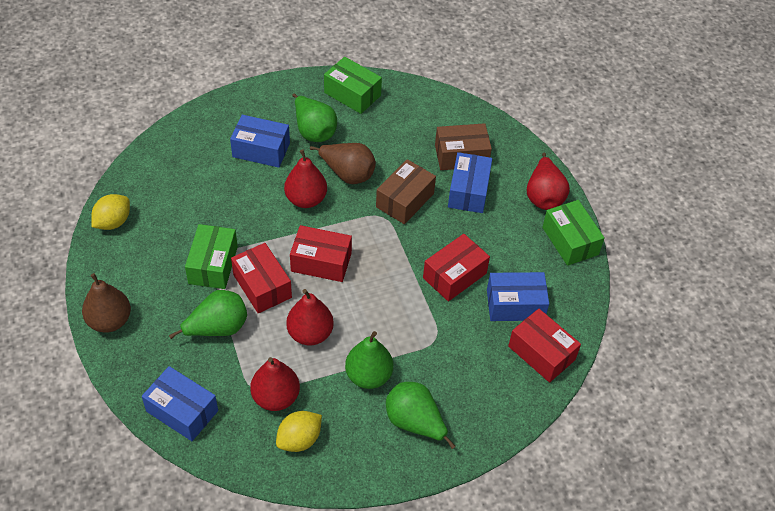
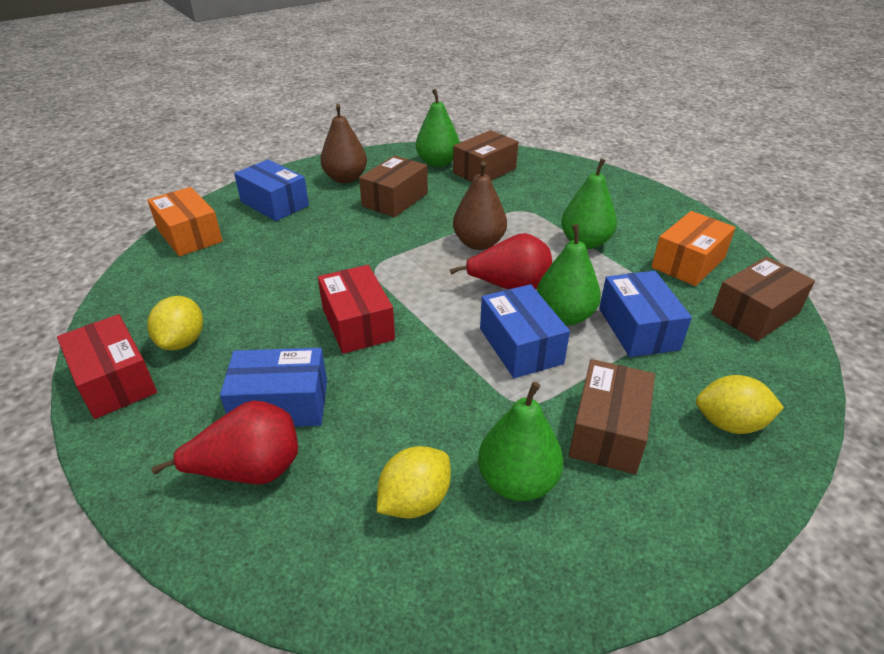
brown box: 2 -> 4
green box: 3 -> 0
orange box: 0 -> 2
red box: 4 -> 2
red pear: 4 -> 2
yellow lemon: 2 -> 3

